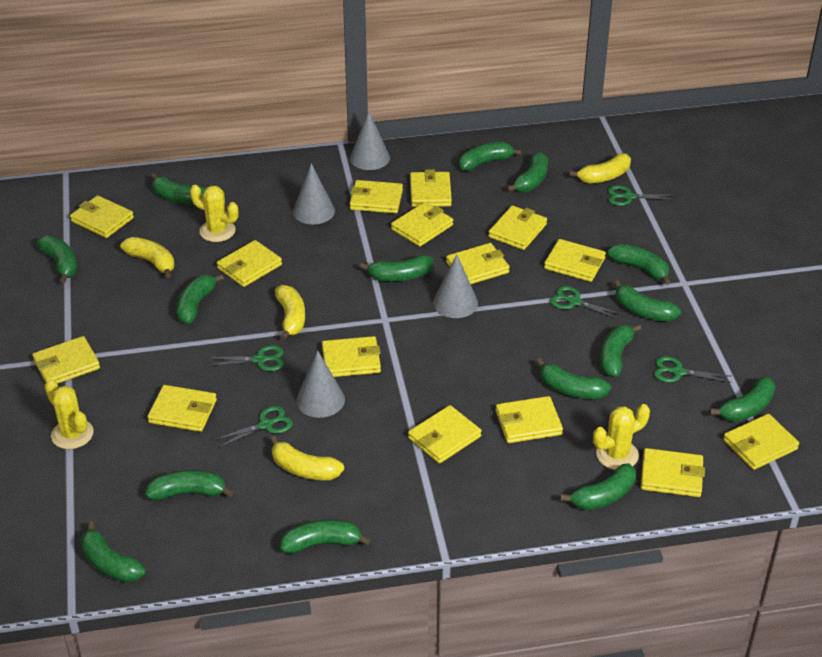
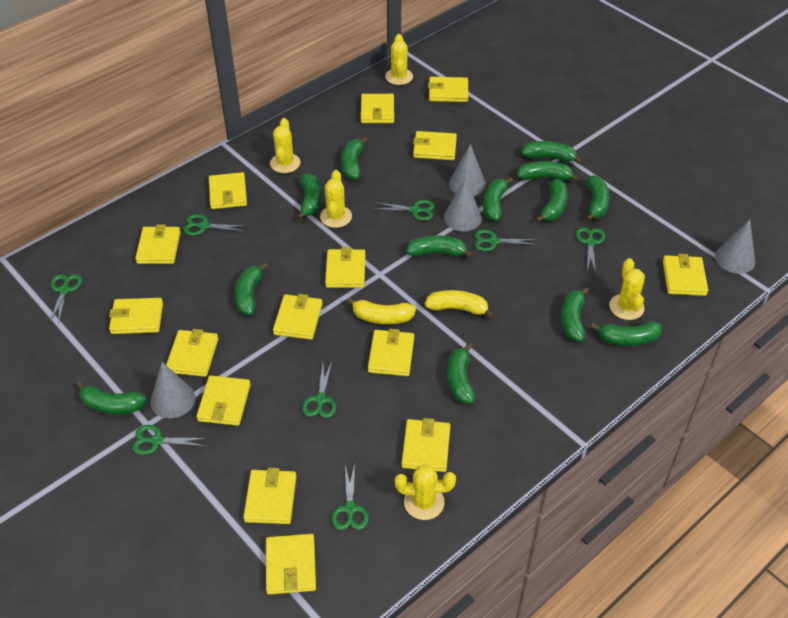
green banana: 15 -> 13
green scissors: 5 -> 8
yellow banana: 4 -> 2
yellow cactus: 3 -> 5

